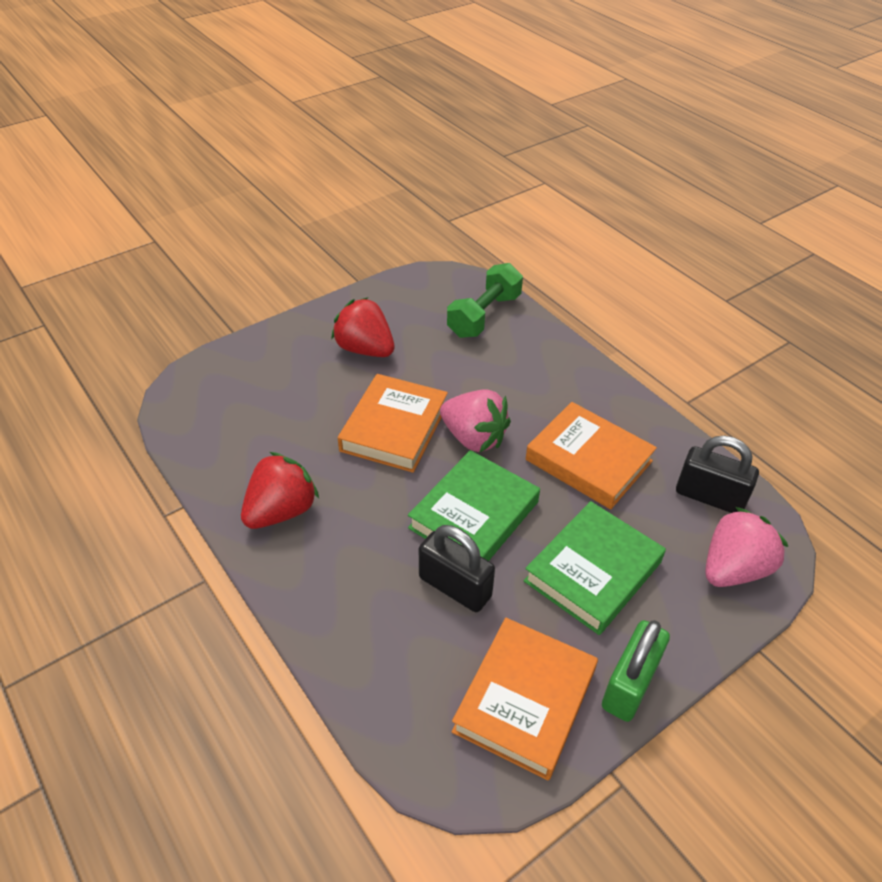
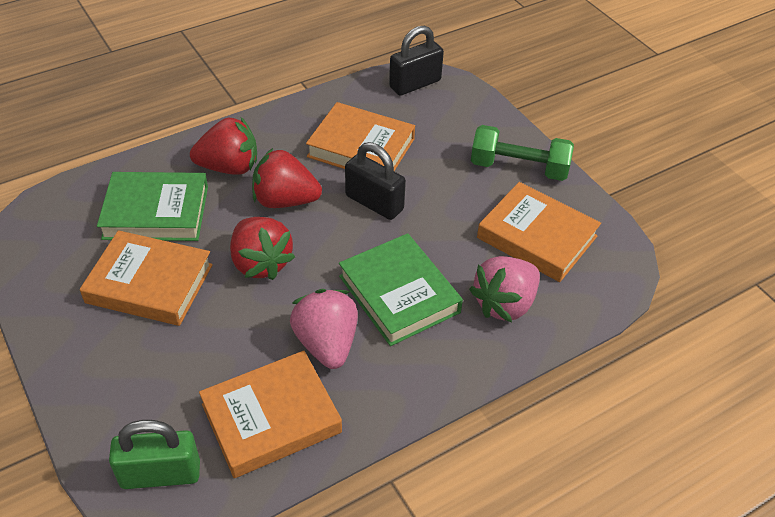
orange book: 3 -> 4
red strawberry: 2 -> 3

